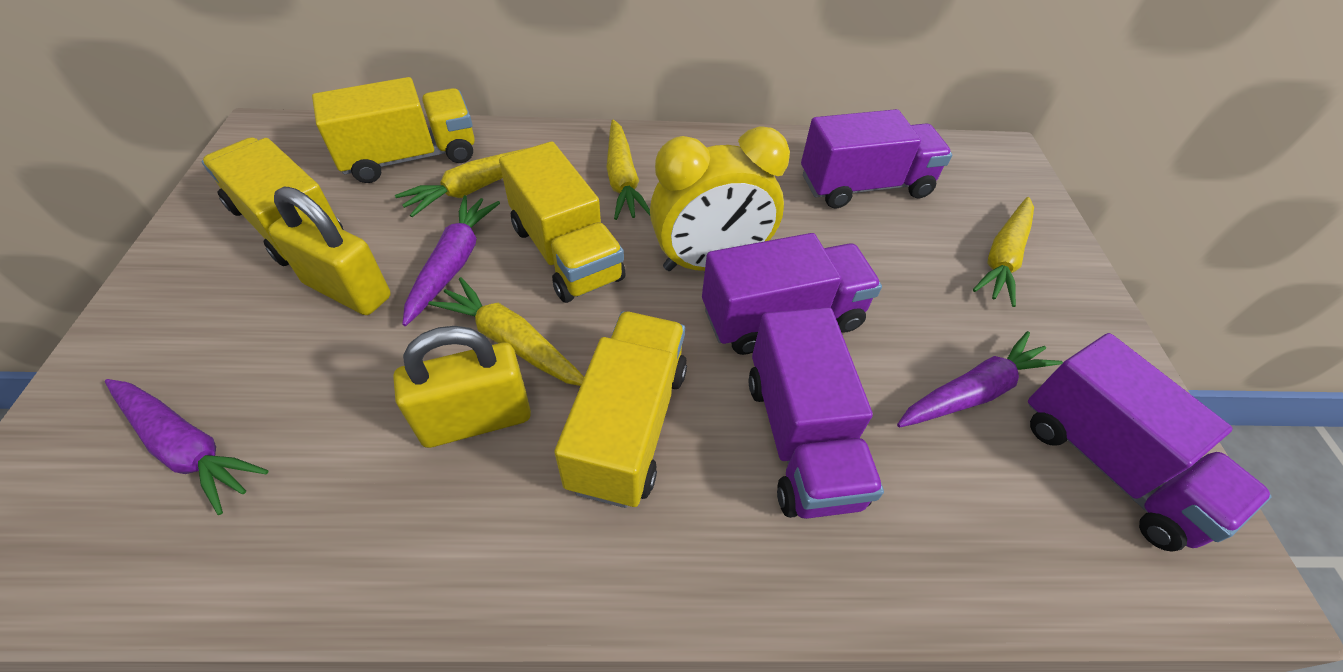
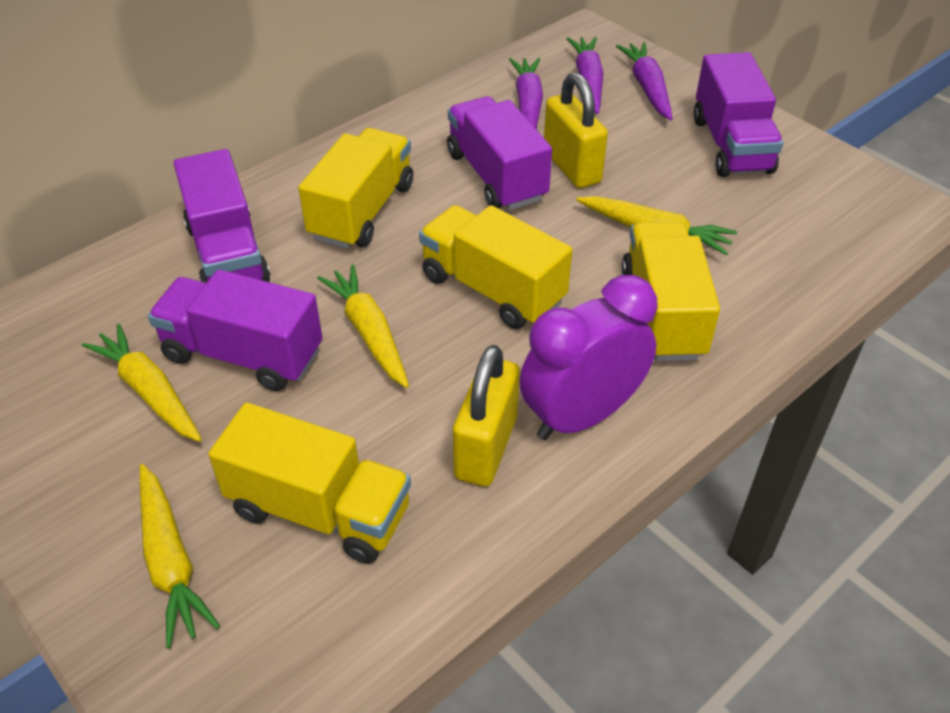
purple clock: 0 -> 1
yellow clock: 1 -> 0

